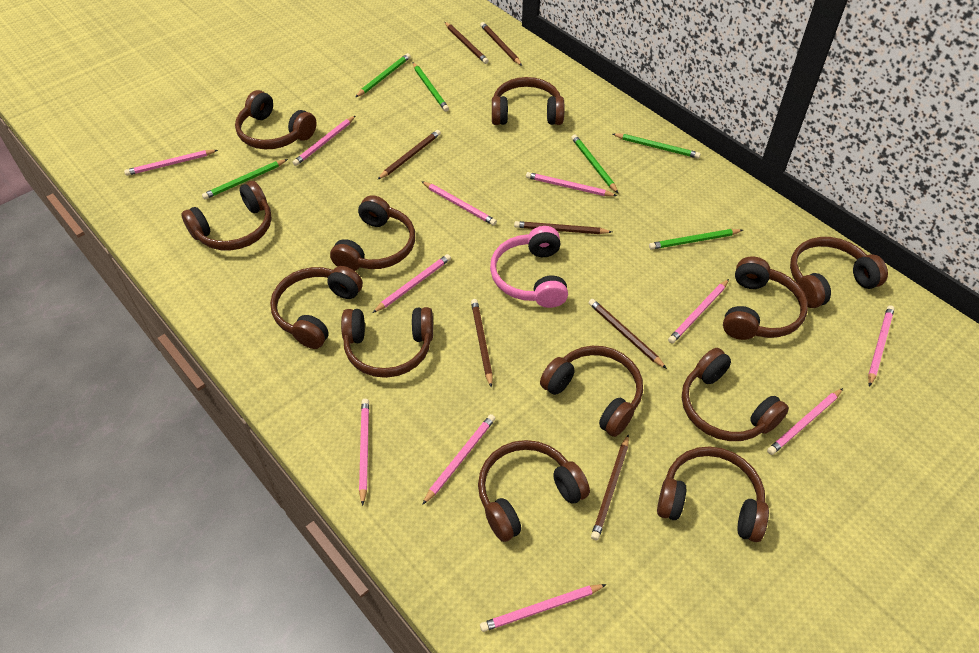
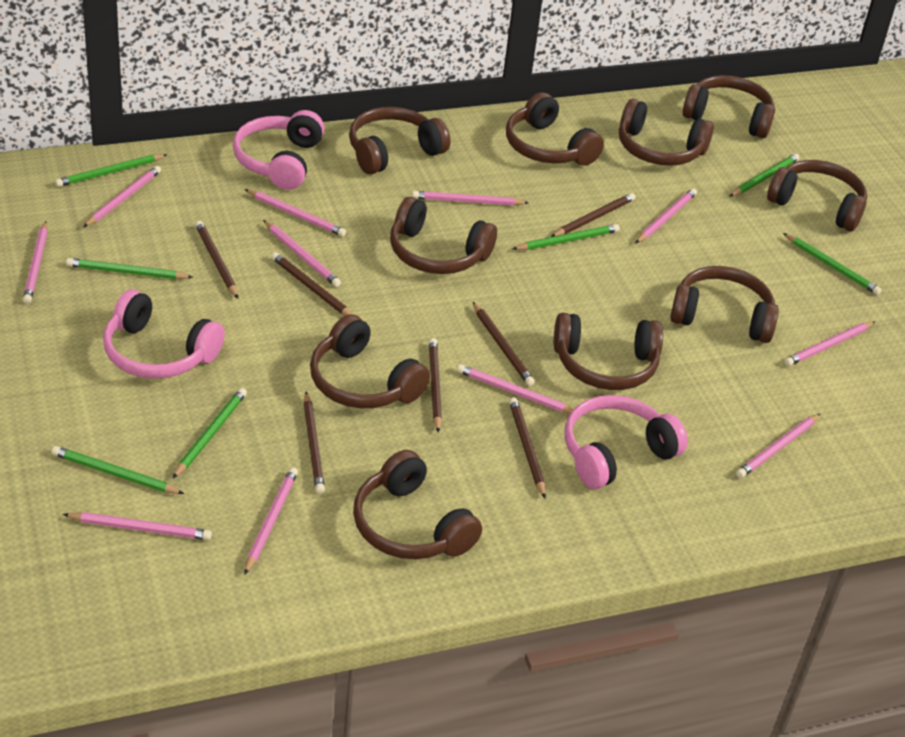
brown headphones: 12 -> 10
green pencil: 6 -> 7
pink headphones: 1 -> 3

